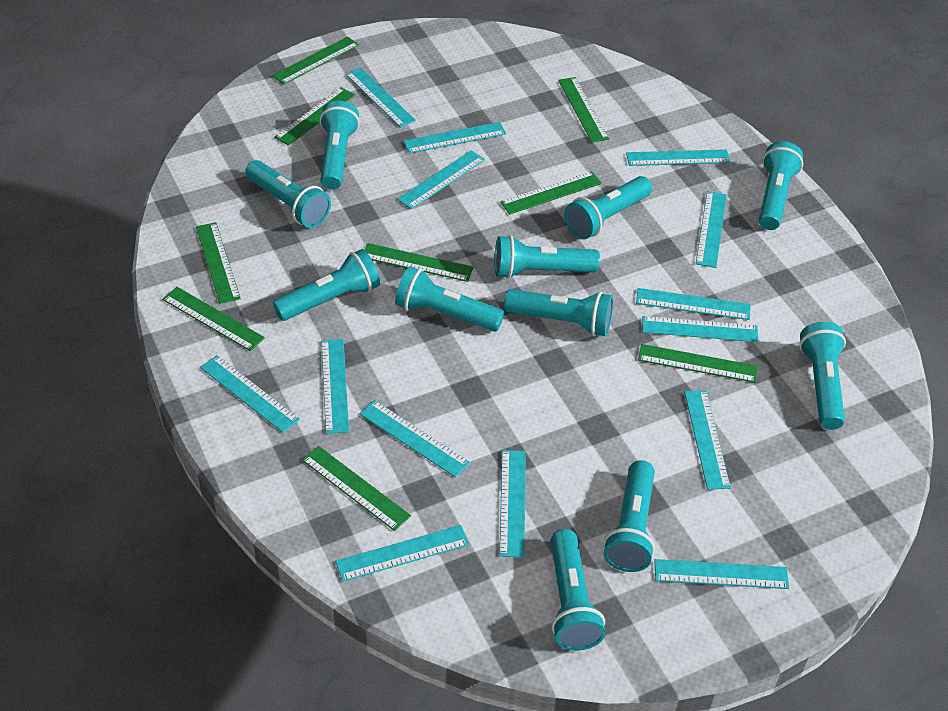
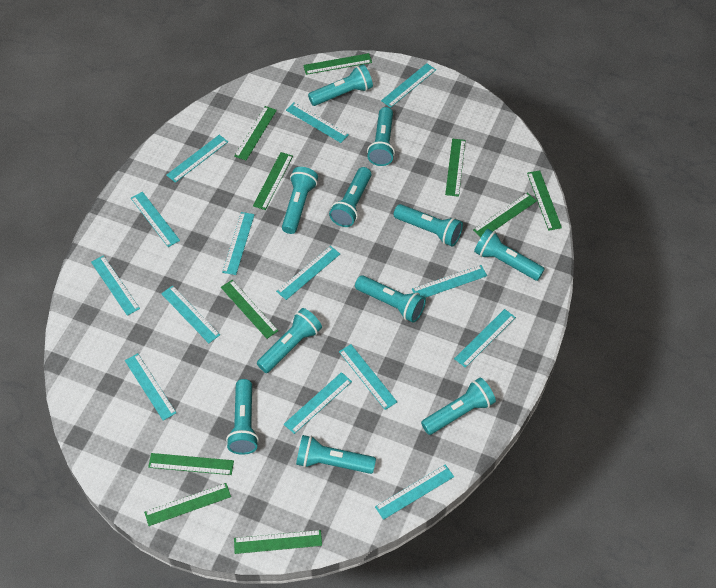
green ruler: 9 -> 10

